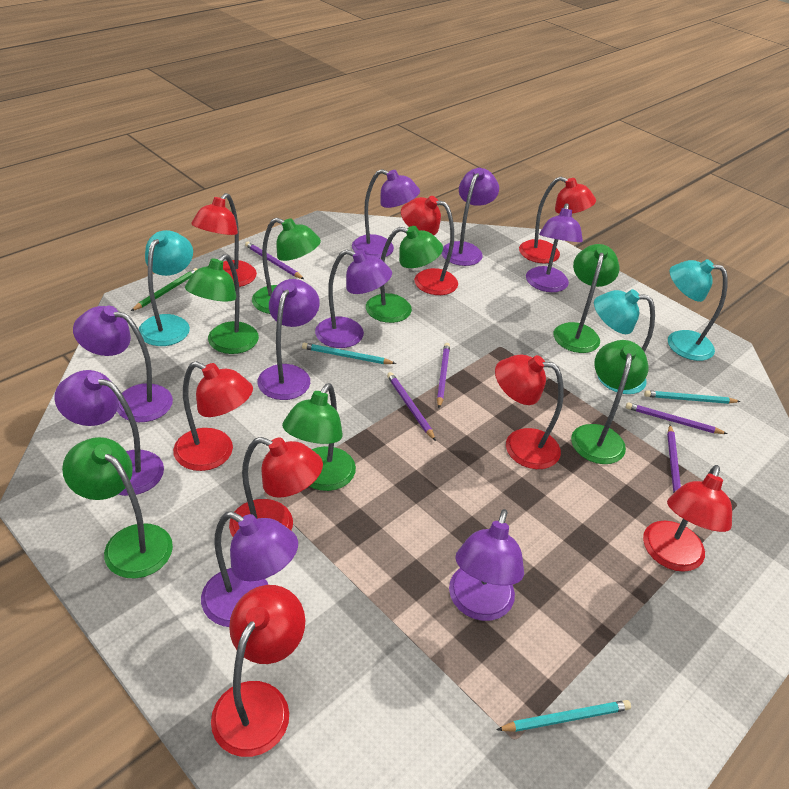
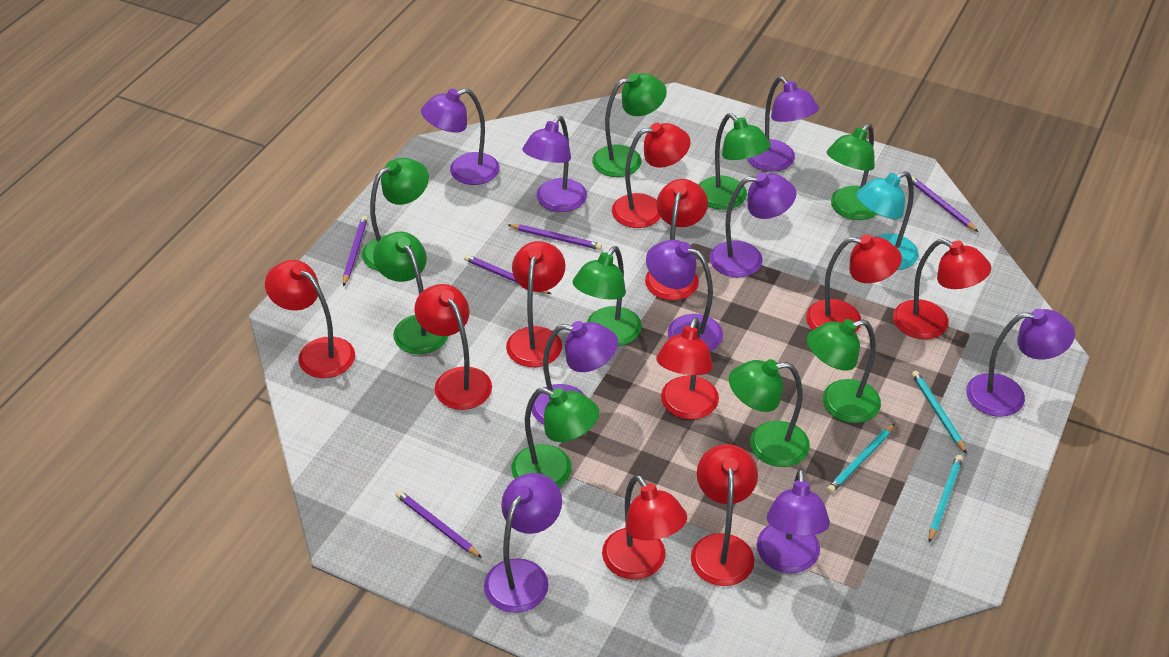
green lamp: 7 -> 9
green pencil: 1 -> 0
red lamp: 8 -> 10
turquoise lamp: 3 -> 1

